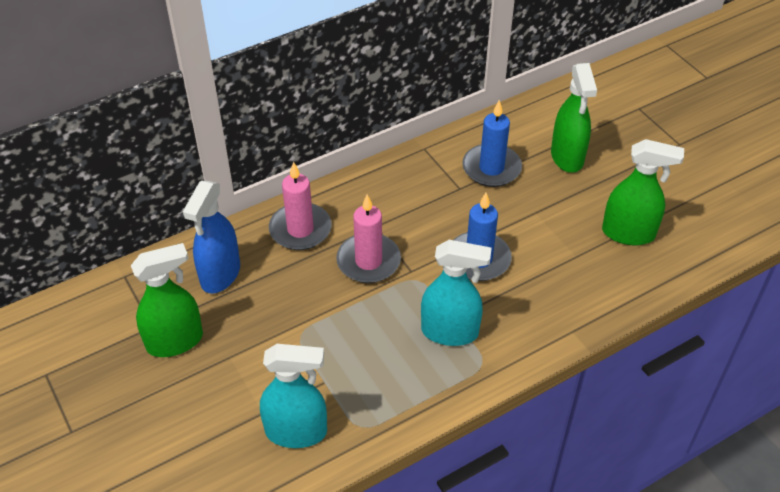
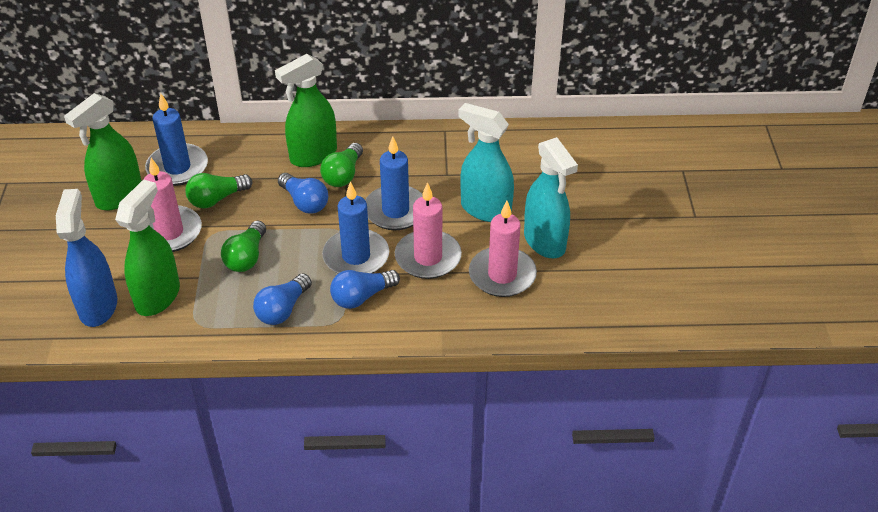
blue candle: 2 -> 3
blue light bulb: 0 -> 3
green light bulb: 0 -> 3
pink candle: 2 -> 3

